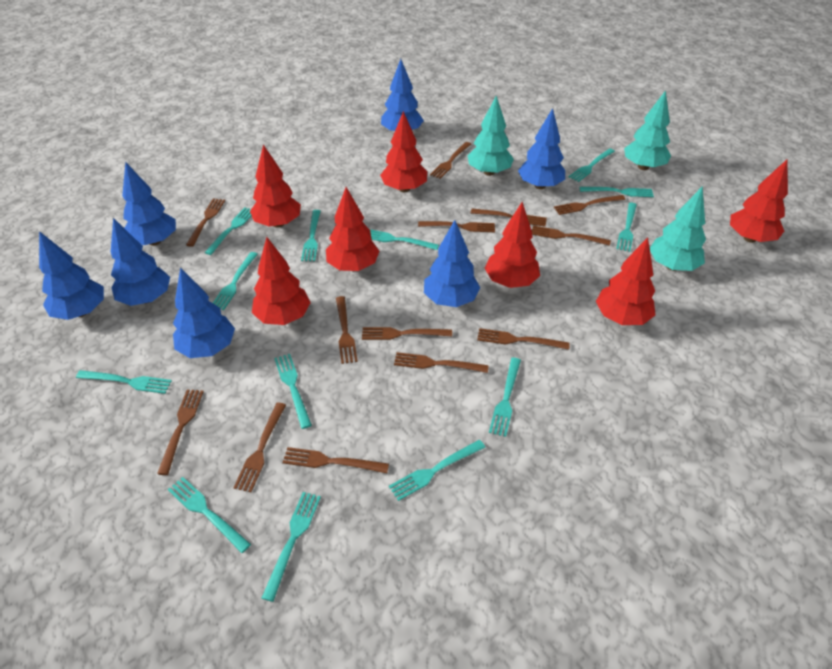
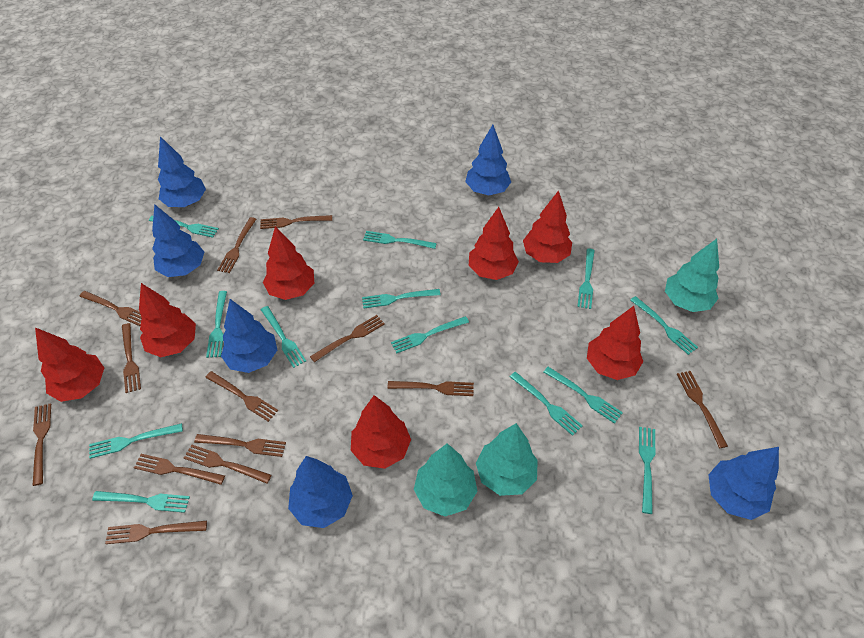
blue tree: 7 -> 6

